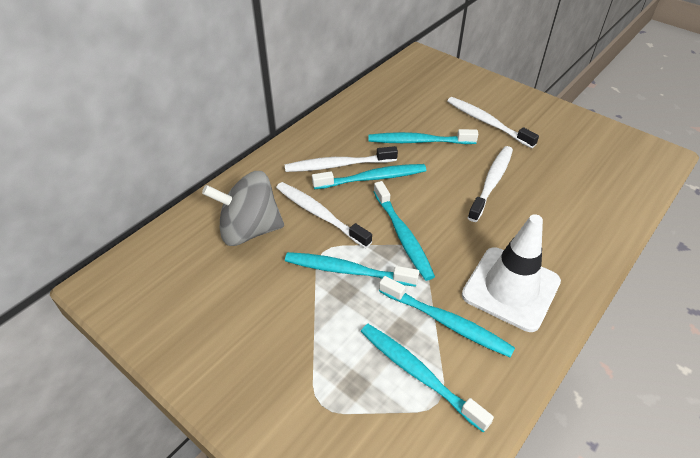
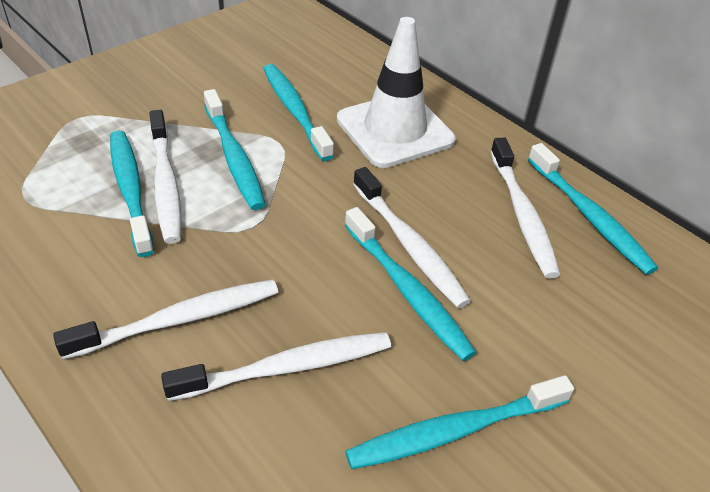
grey spinning top: 1 -> 0
white toothbrush: 4 -> 5

